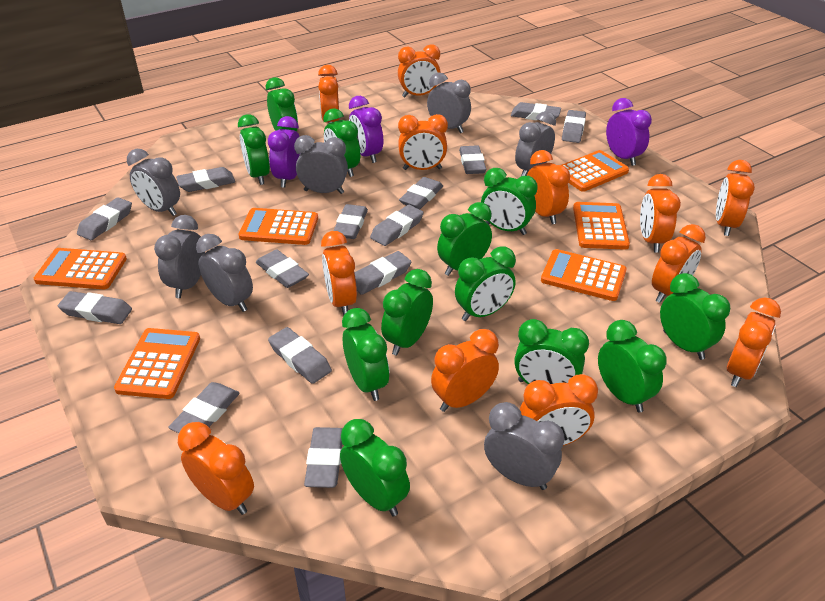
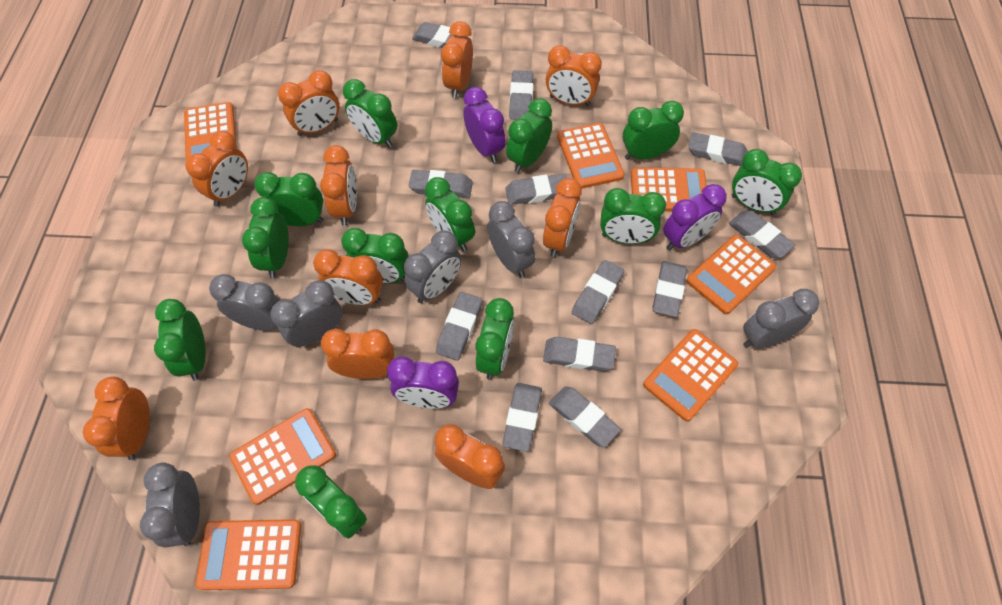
grey clock: 7 -> 6
grey eraser: 14 -> 12
orange calculator: 6 -> 7
orange clock: 12 -> 10

